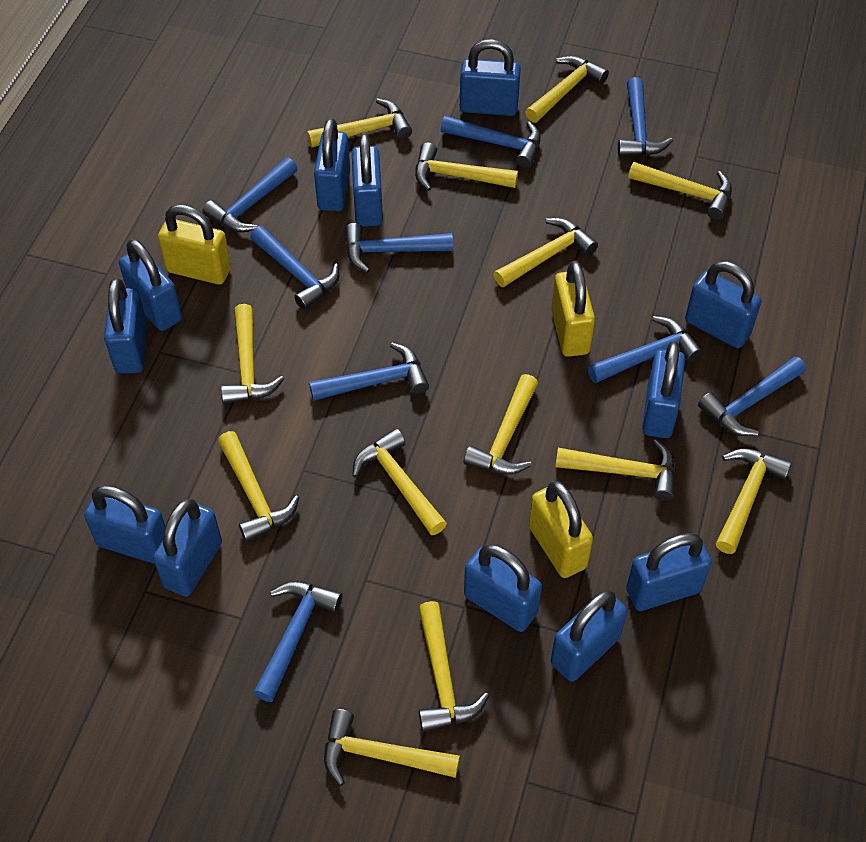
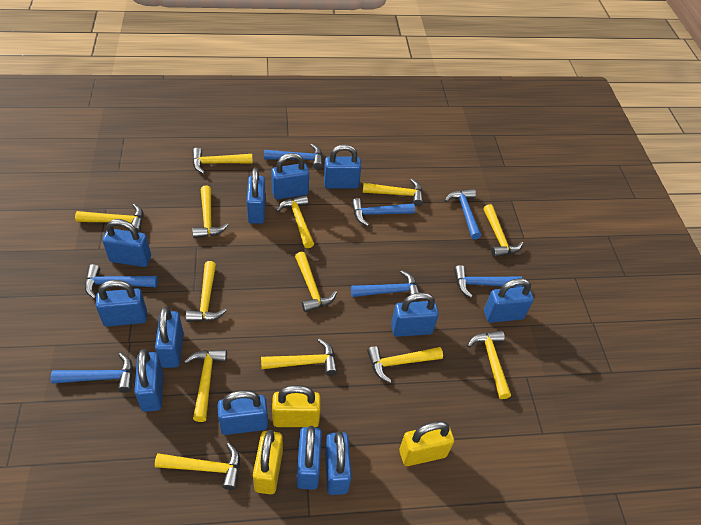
blue hammer: 9 -> 7

